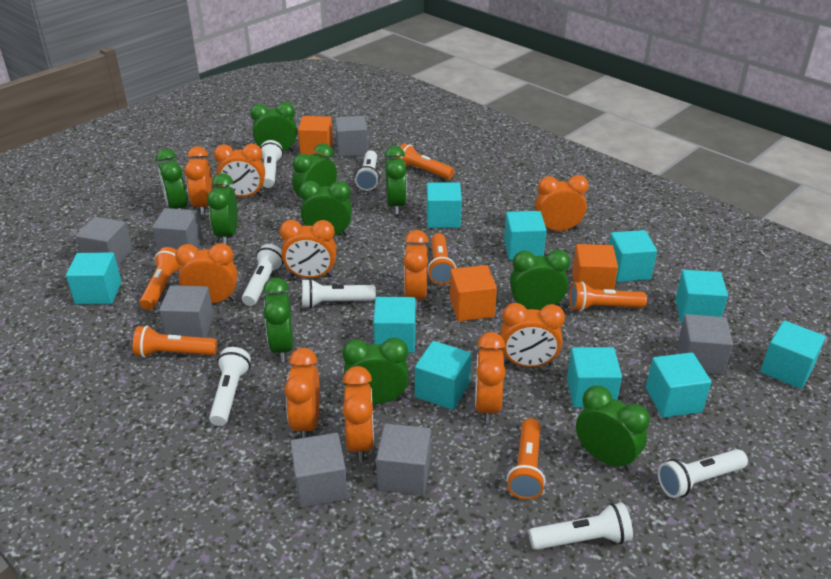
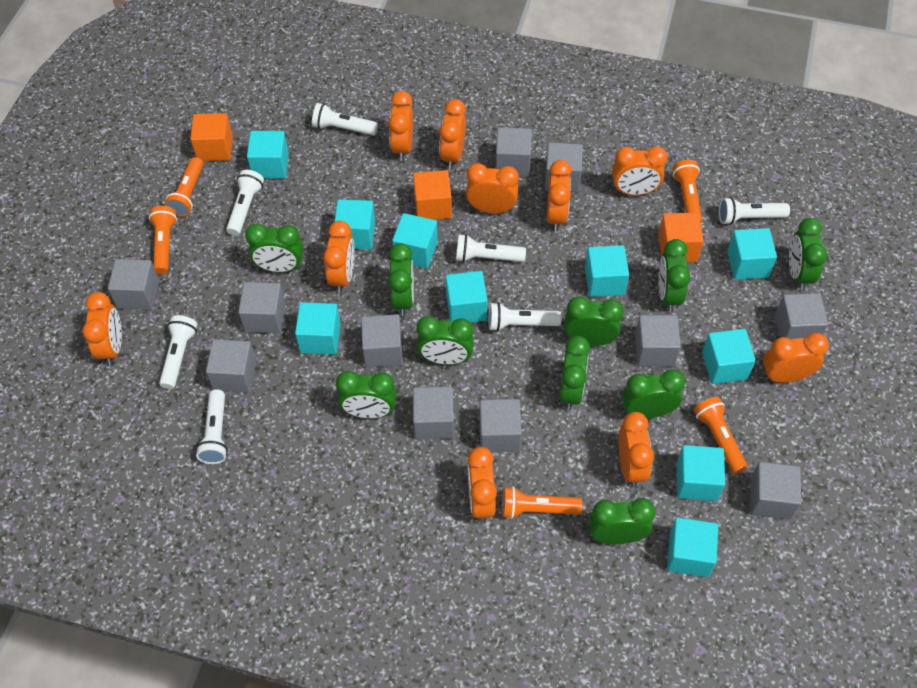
grey cube: 7 -> 11
orange flashlight: 6 -> 5

